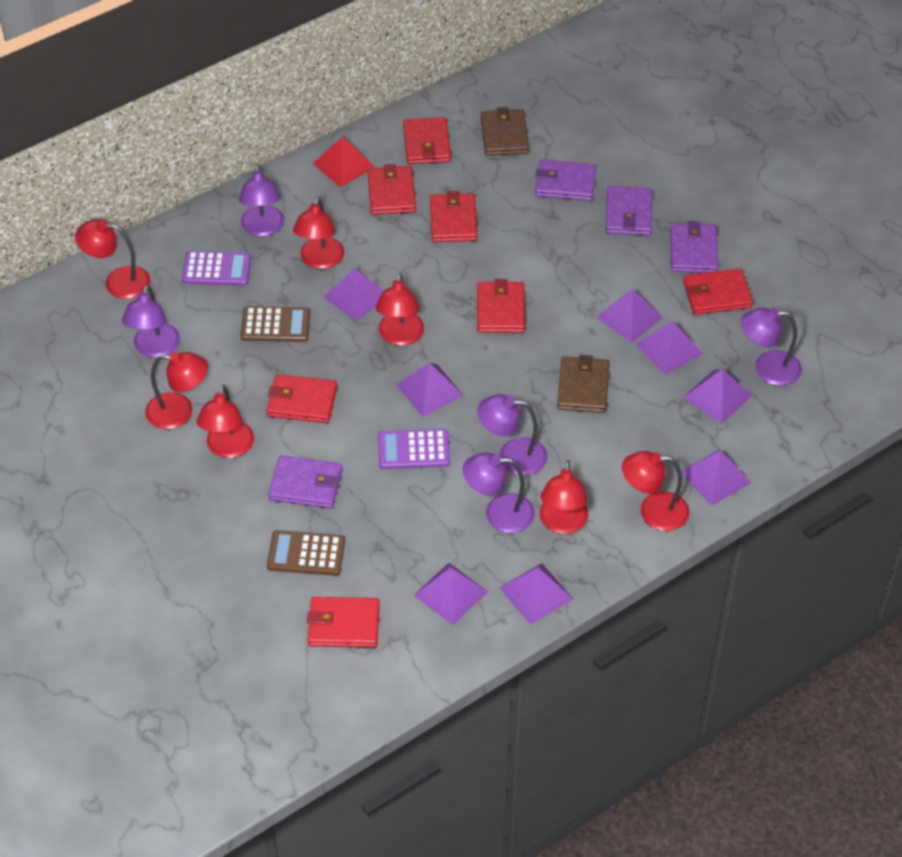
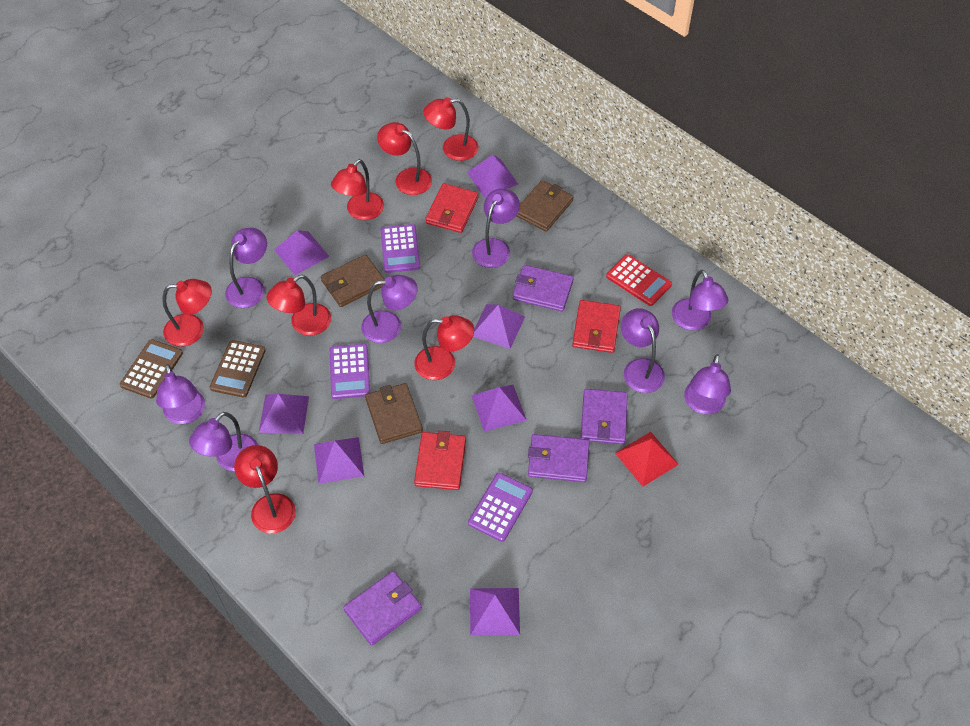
brown wallet: 2 -> 3
purple calculator: 2 -> 3
purple lamp: 5 -> 8
purple pyramid: 8 -> 7
red calculator: 0 -> 1
red wallet: 7 -> 3

